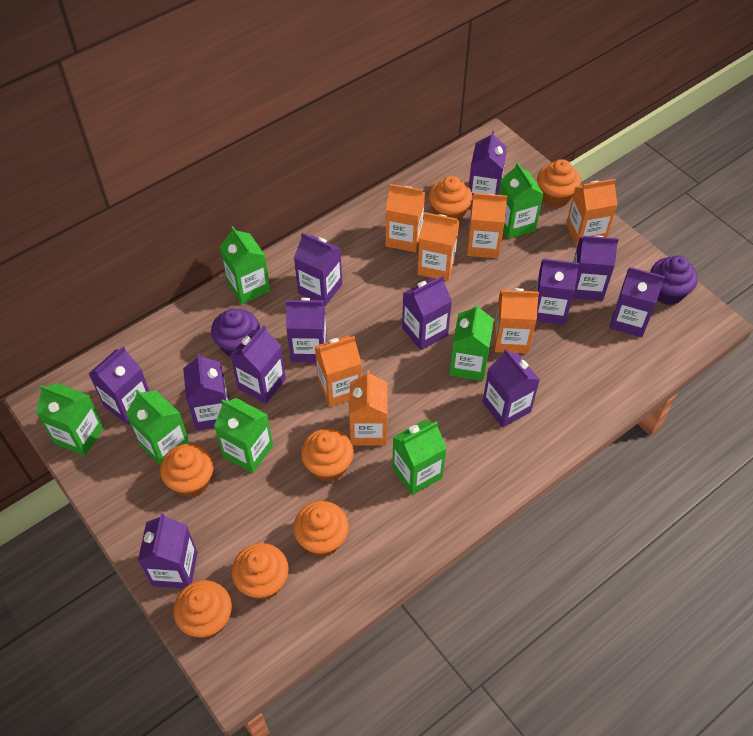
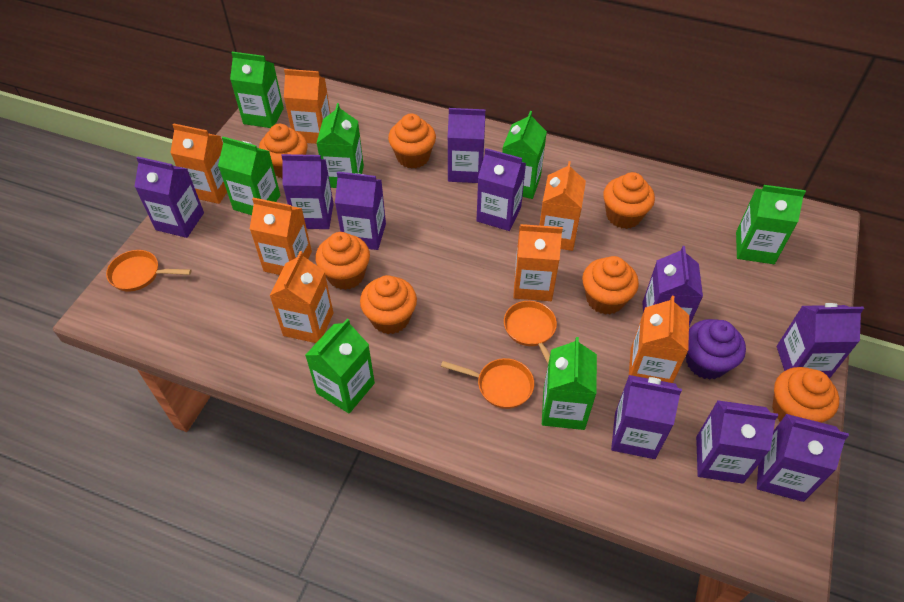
orange pan: 0 -> 3
purple carton: 12 -> 10
purple cupcake: 2 -> 1

